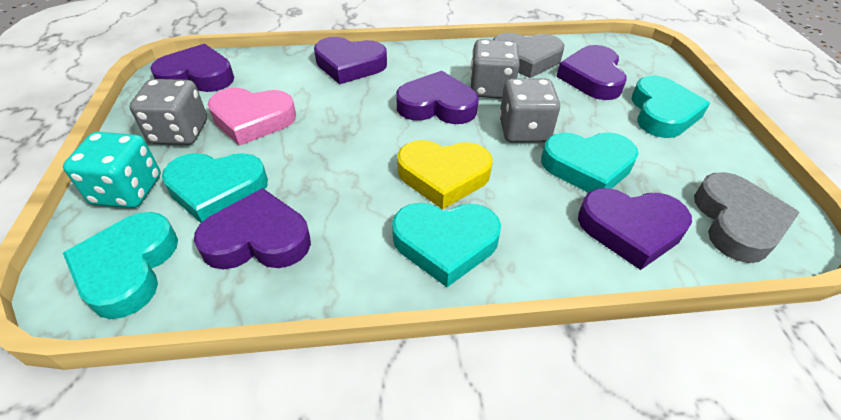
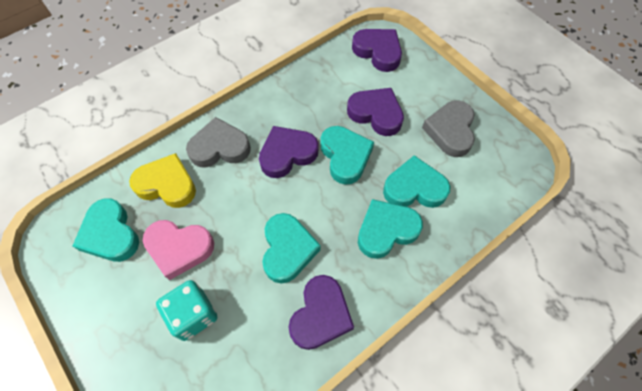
grey dice: 3 -> 0
purple heart: 6 -> 4

